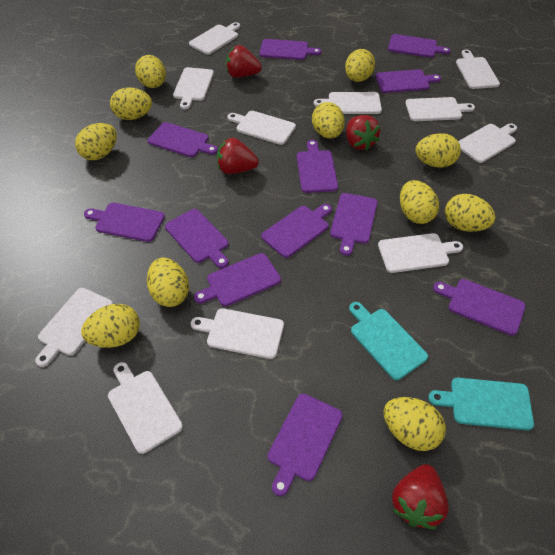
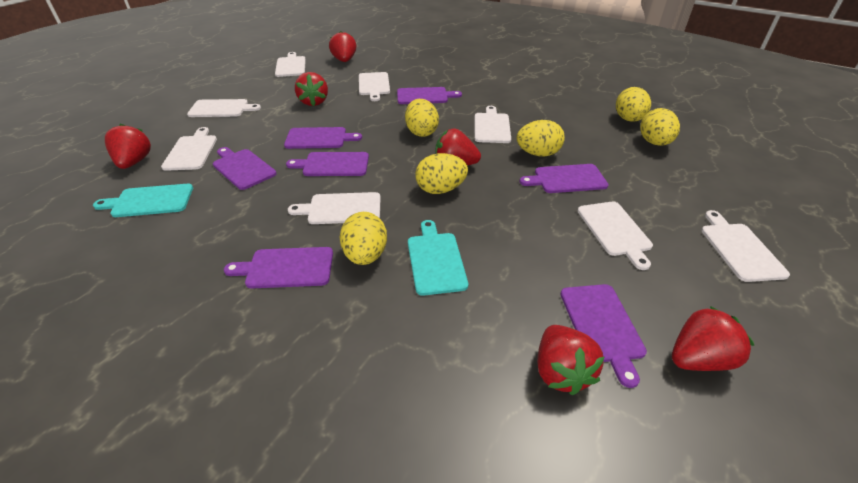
purple cutting board: 12 -> 7
red strawberry: 4 -> 6
white cutting board: 11 -> 8
yellow egg: 11 -> 6

